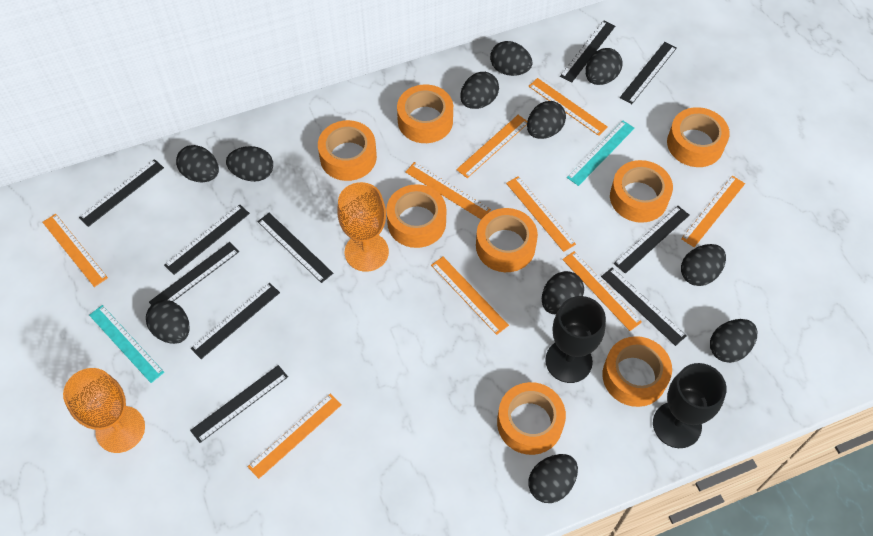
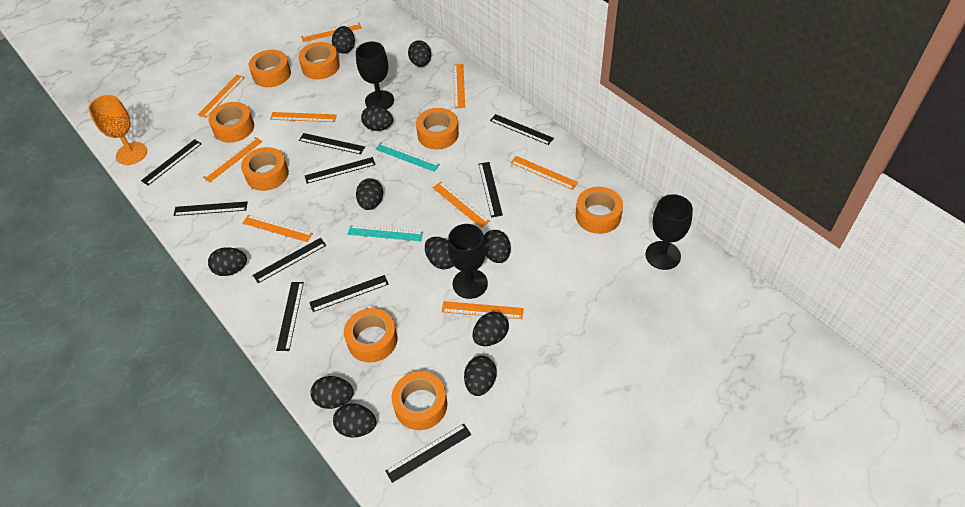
black goblet: 2 -> 3
orange goblet: 2 -> 1

